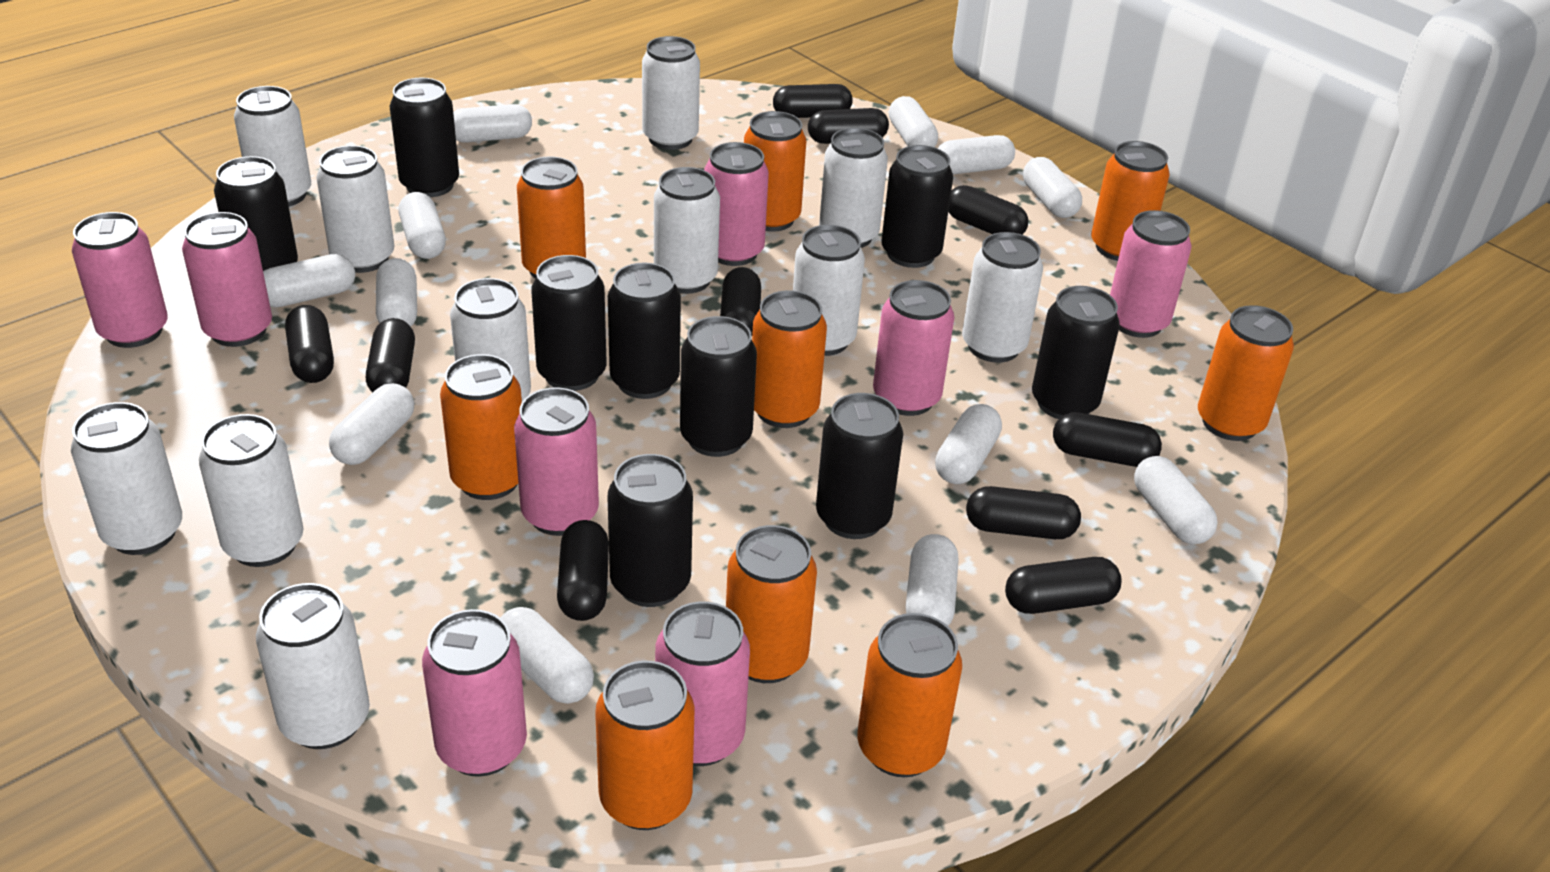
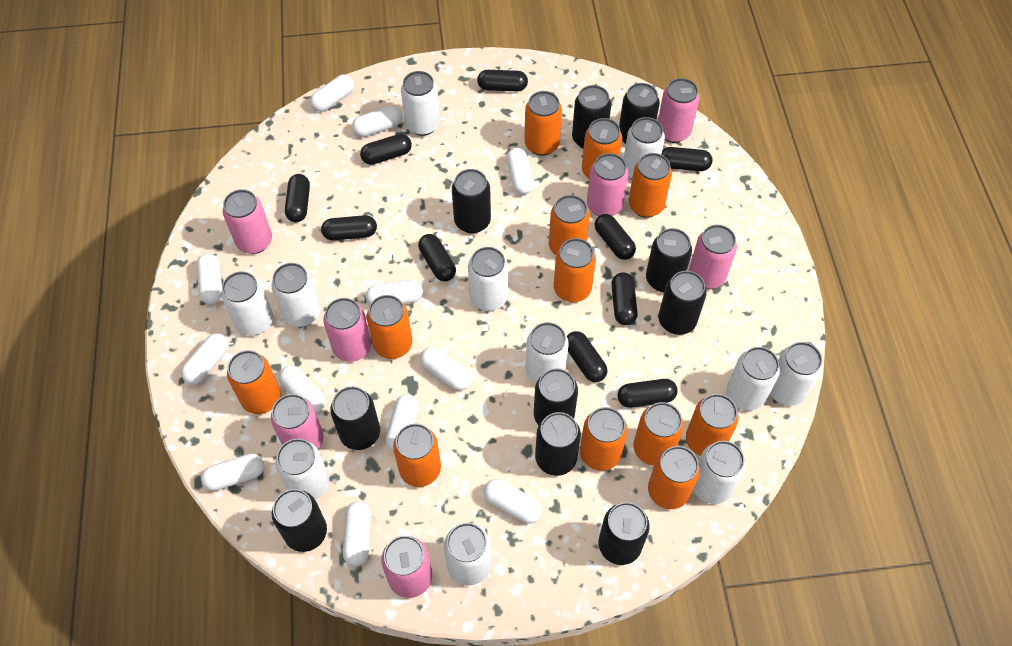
black can: 9 -> 10
orange can: 9 -> 12
pink can: 8 -> 7

